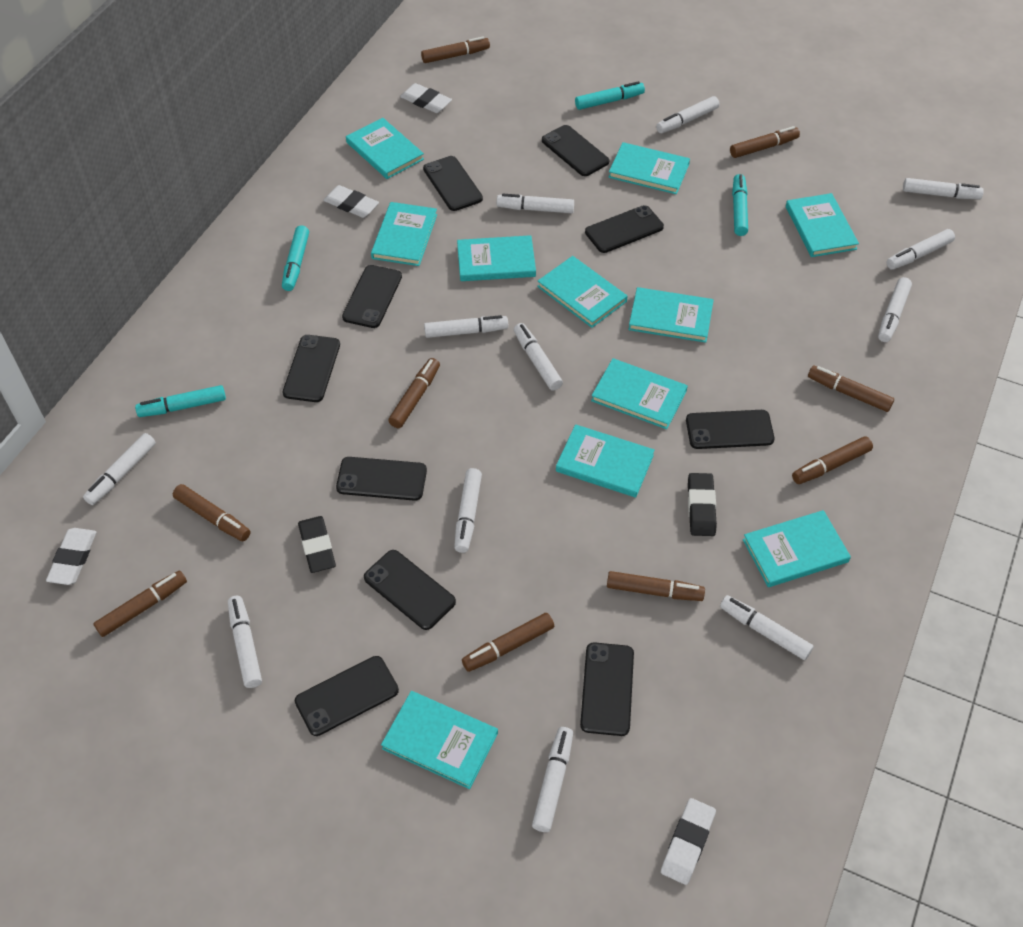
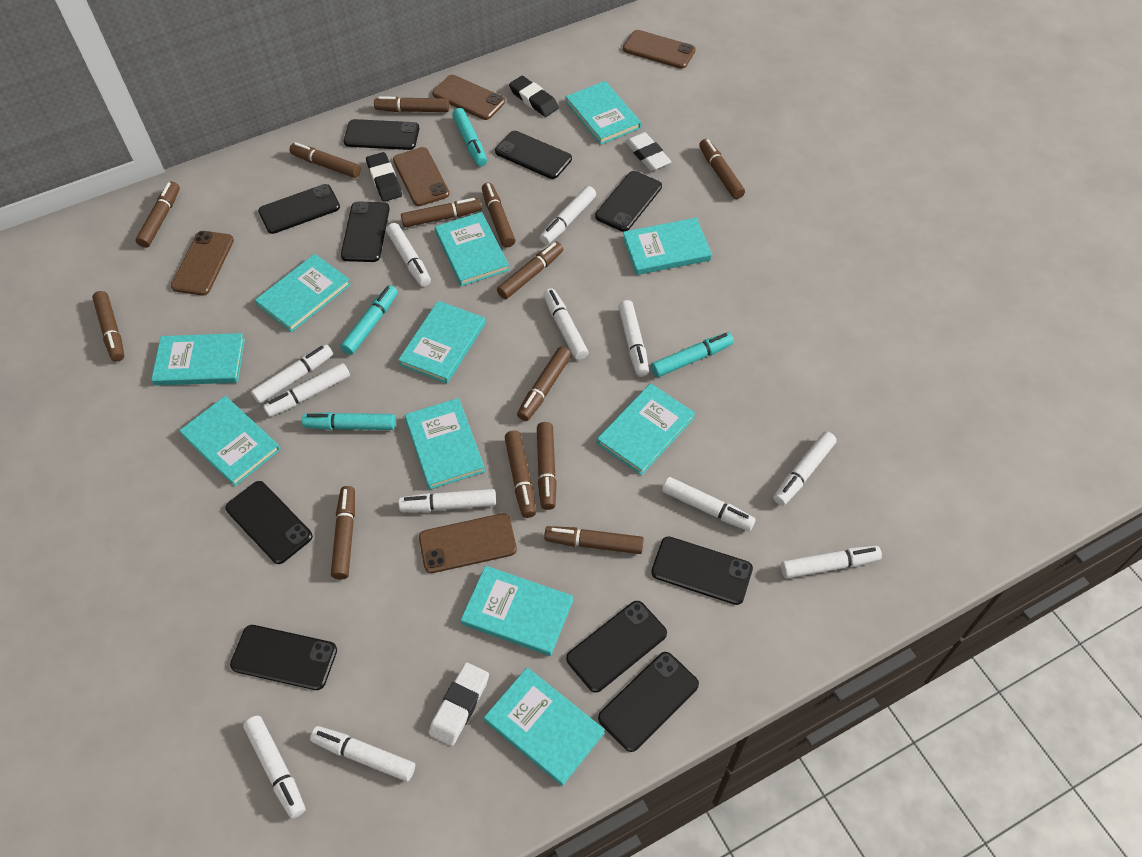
brown marker: 9 -> 13
brown phone: 0 -> 5
white eraser: 4 -> 2

